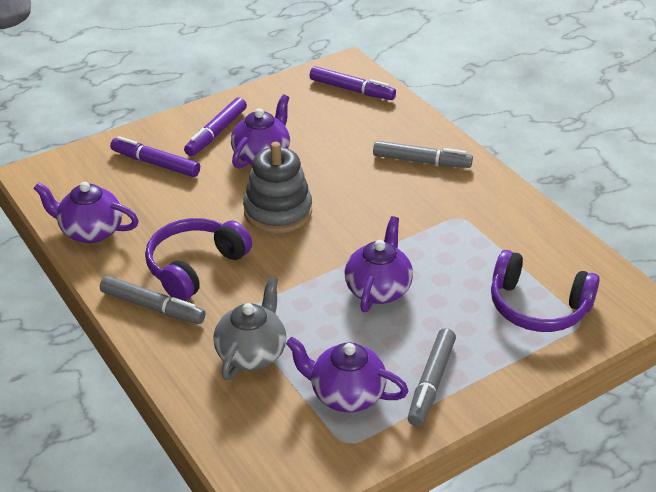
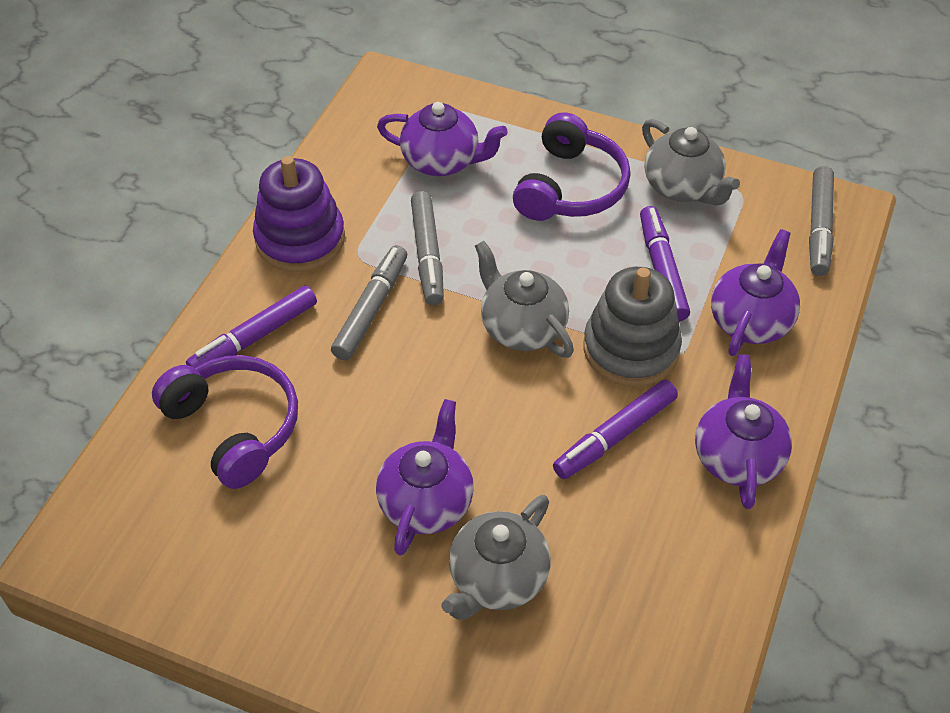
grey teapot: 1 -> 3
purple stacking toy: 0 -> 1

